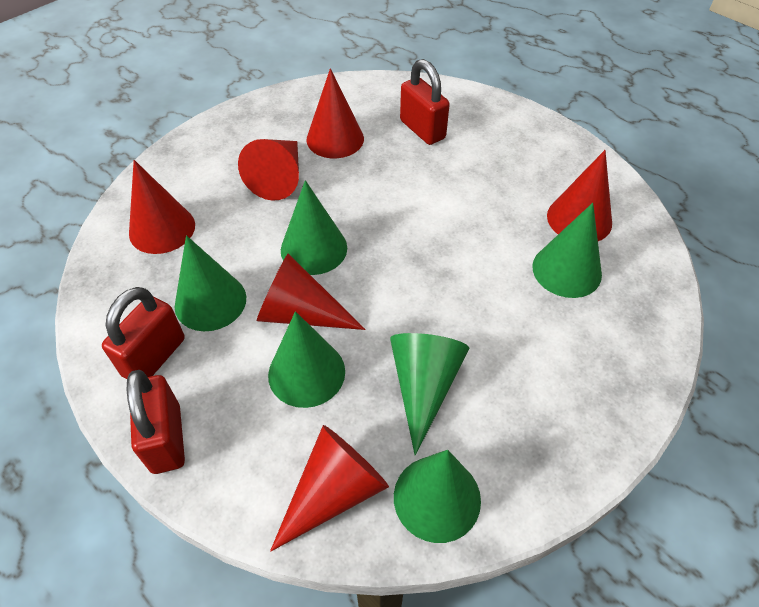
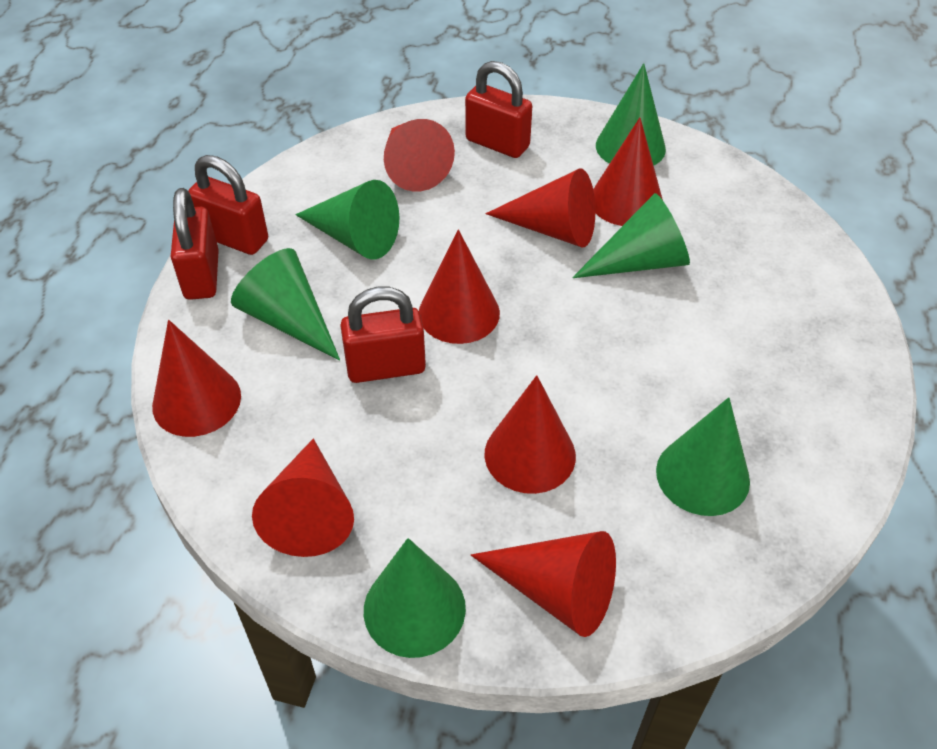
red cone: 6 -> 8
red padlock: 3 -> 4

